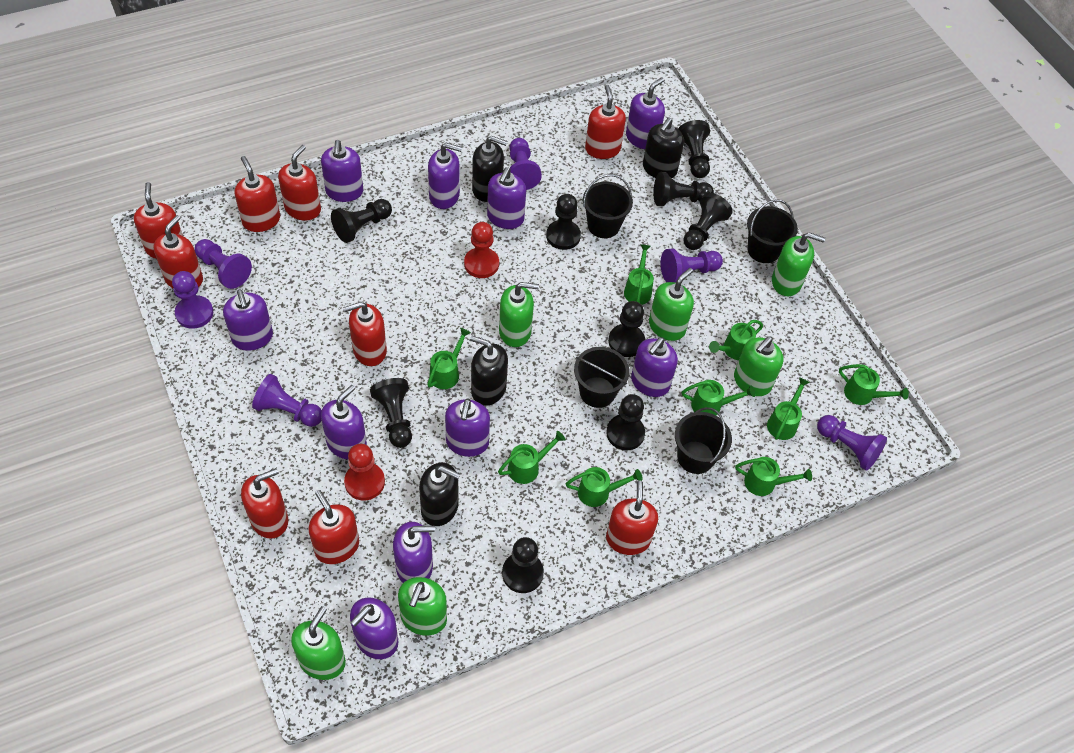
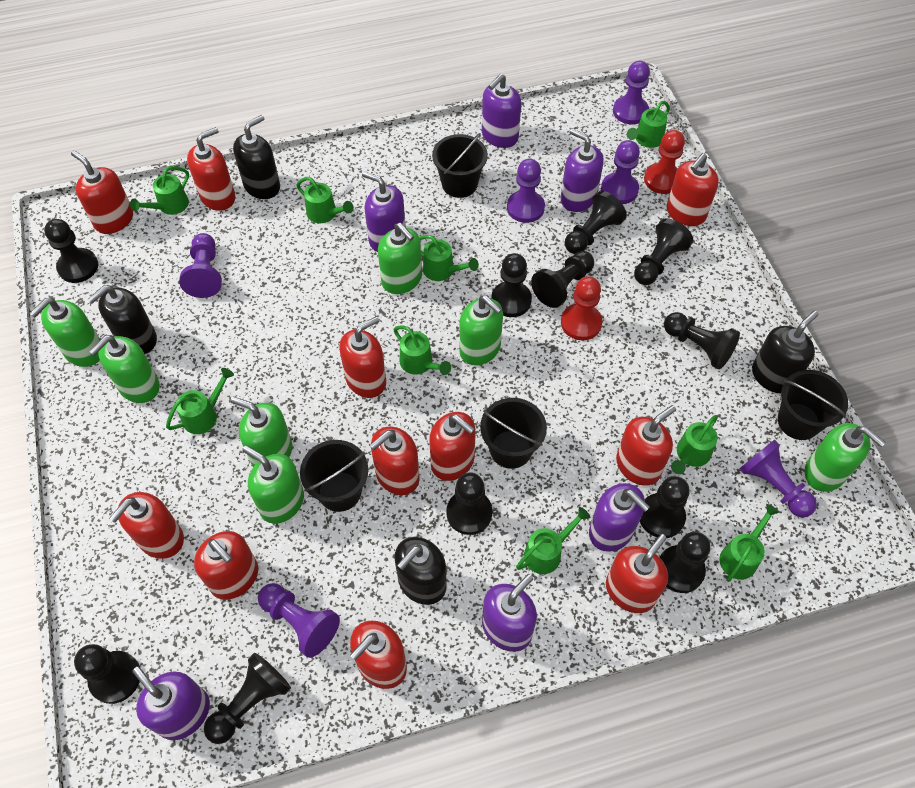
black pawn: 9 -> 11
green soap dispenser: 6 -> 7
purple soap dispenser: 10 -> 6
red soap dispenser: 9 -> 11

